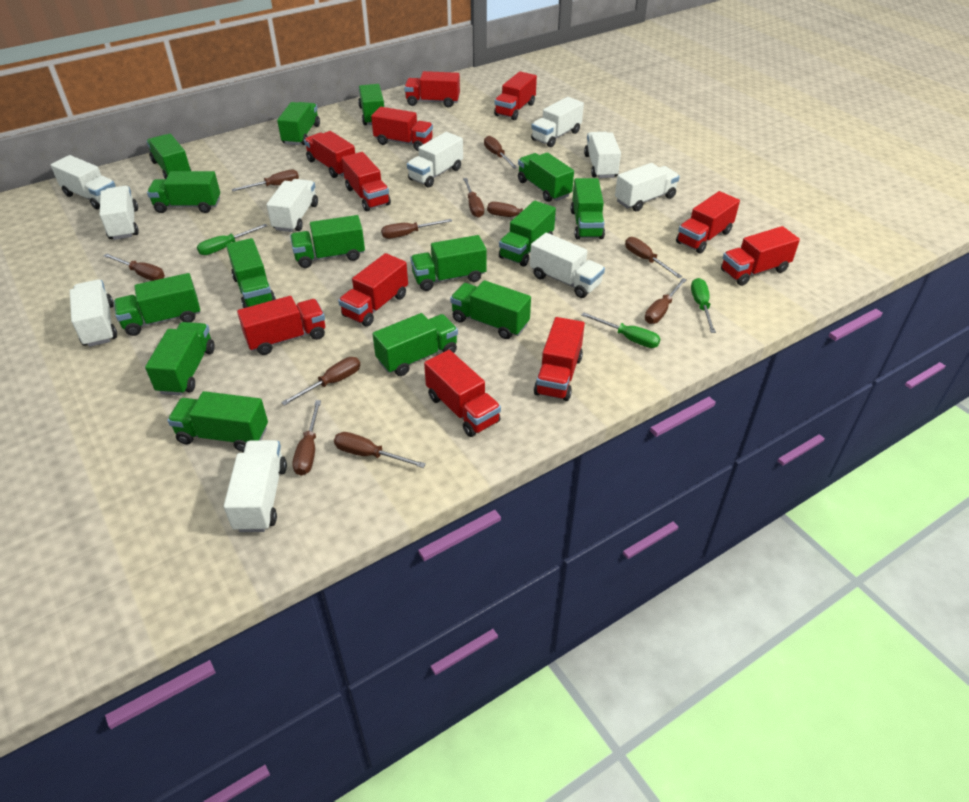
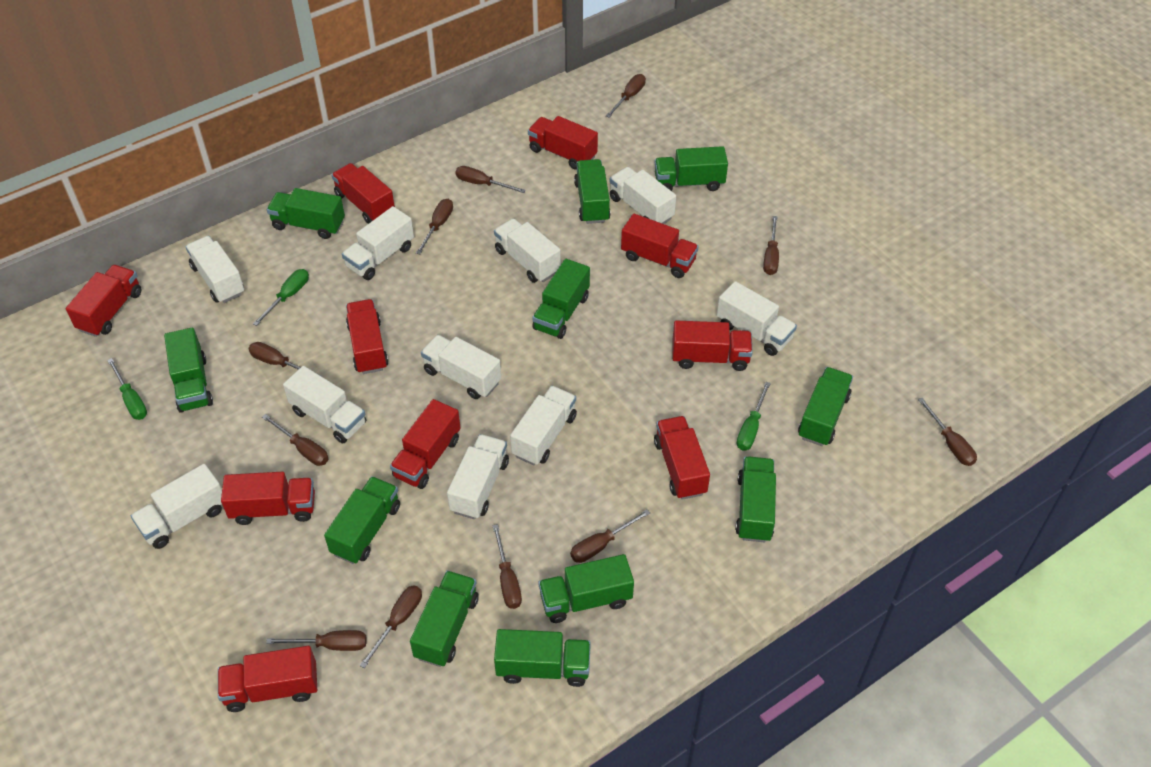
green truck: 15 -> 11
red truck: 11 -> 10

